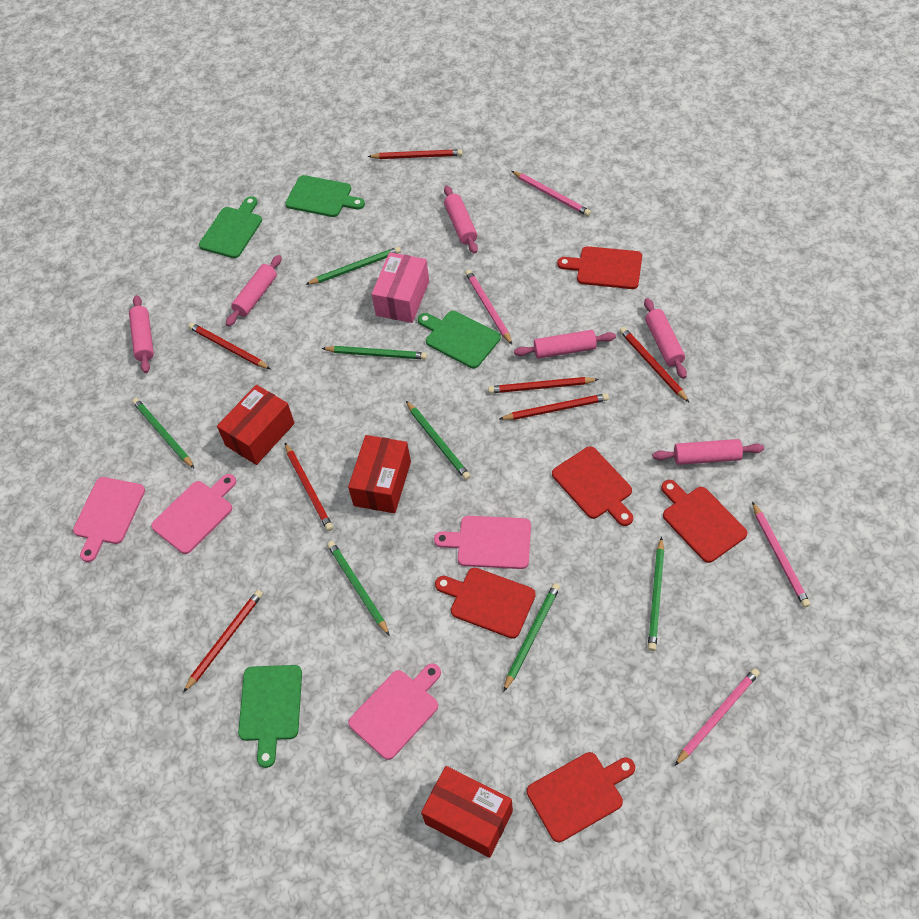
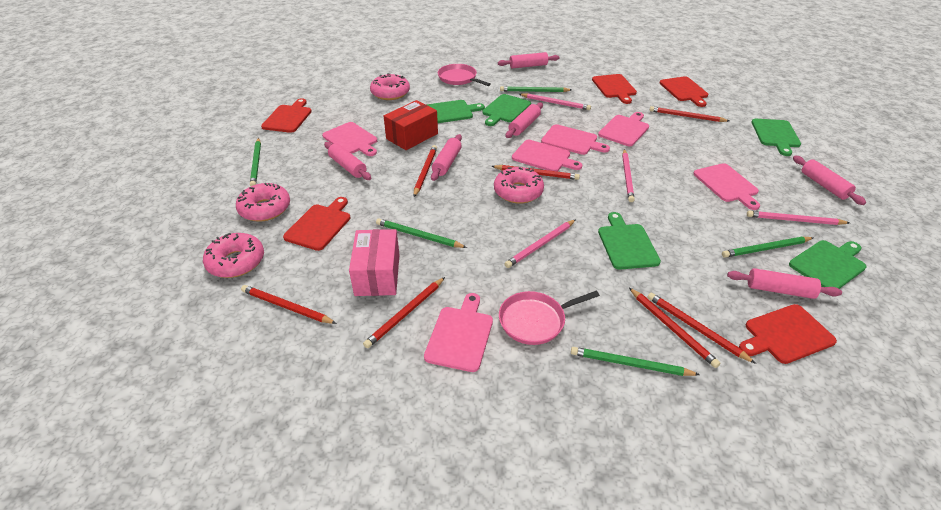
green cutting board: 4 -> 5
green pencil: 7 -> 5
pink cutting board: 4 -> 6
pink donut: 0 -> 4
pink pan: 0 -> 2
red box: 3 -> 1

